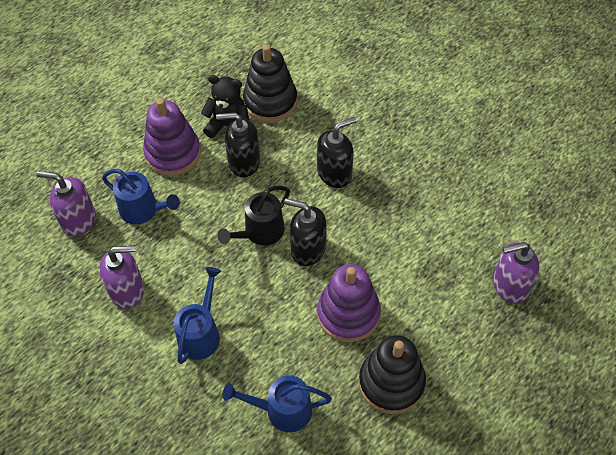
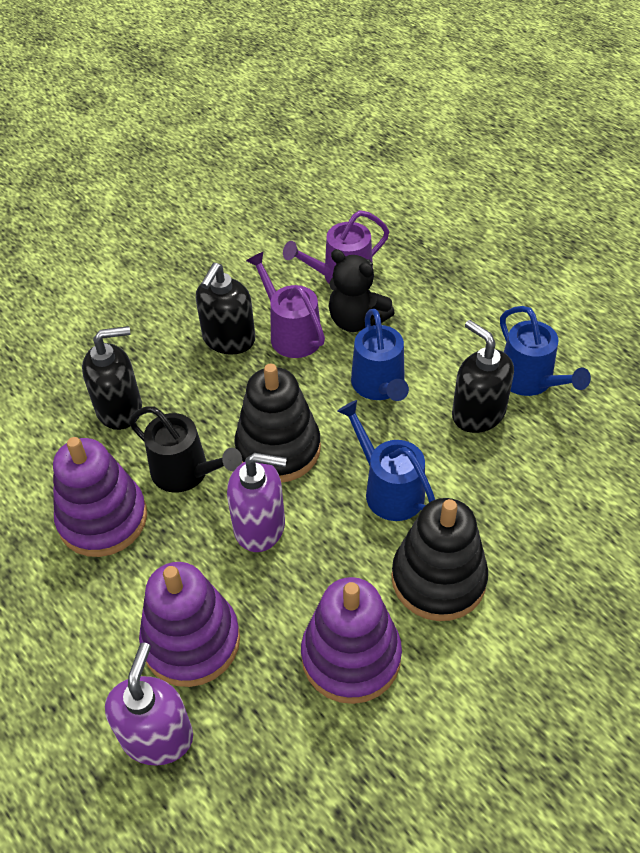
purple soap dispenser: 3 -> 2
purple stacking toy: 2 -> 3
purple watering can: 0 -> 2

